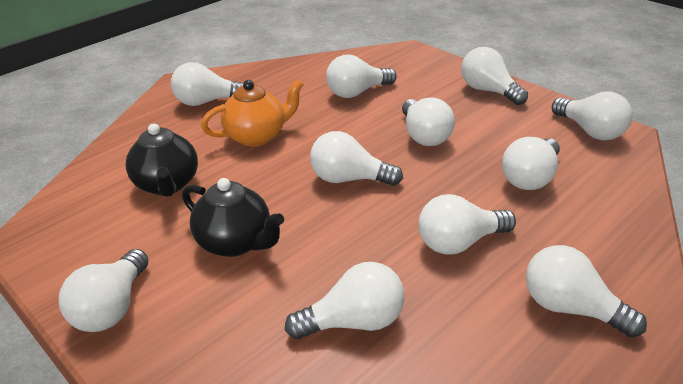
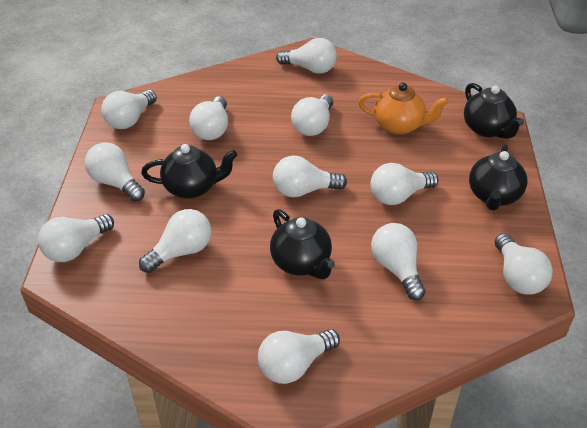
black teapot: 2 -> 4
white light bulb: 11 -> 12

